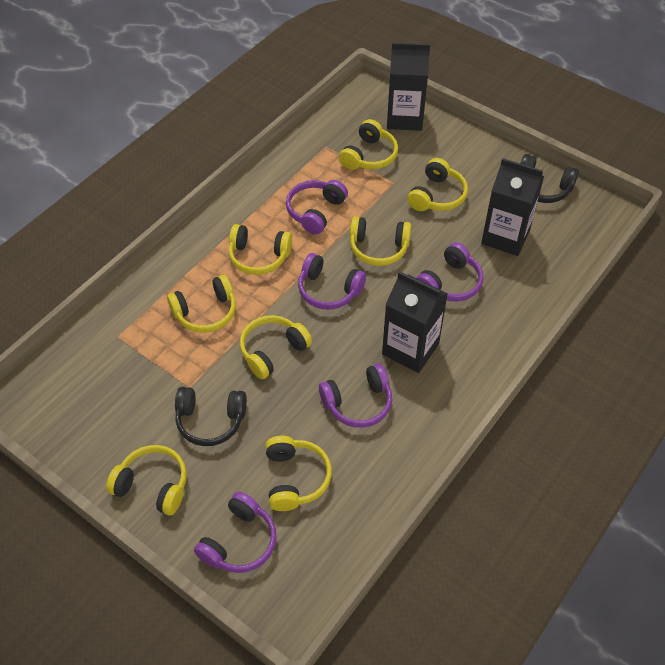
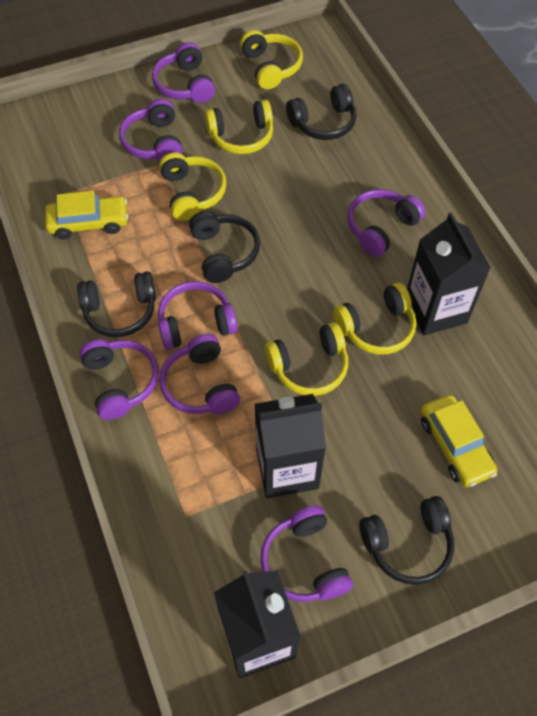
black headphones: 2 -> 4
purple headphones: 5 -> 7
yellow car: 0 -> 2
yellow headphones: 8 -> 5

